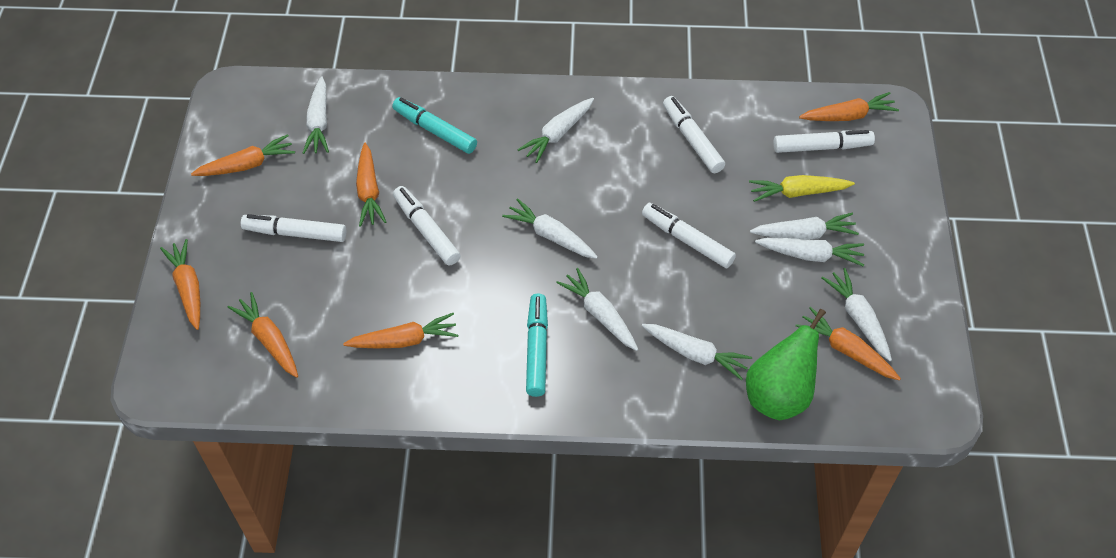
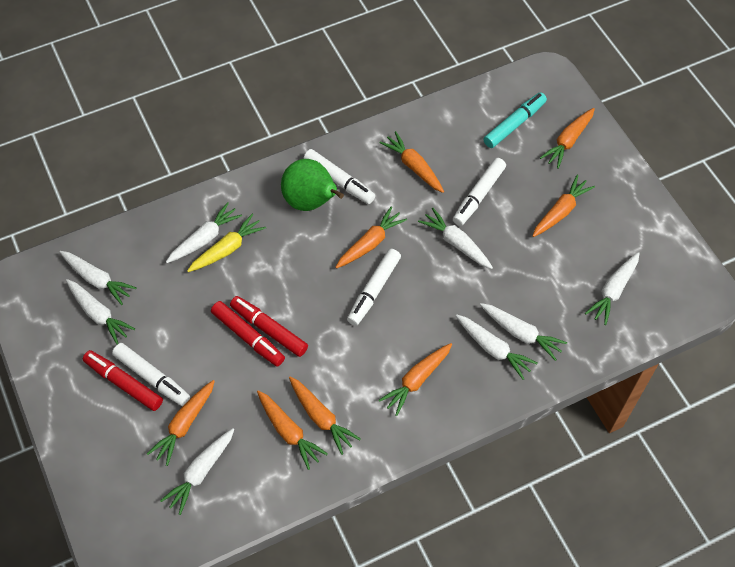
orange carrot: 7 -> 8
red marker: 0 -> 3
turquoise marker: 2 -> 1
white marker: 5 -> 4

